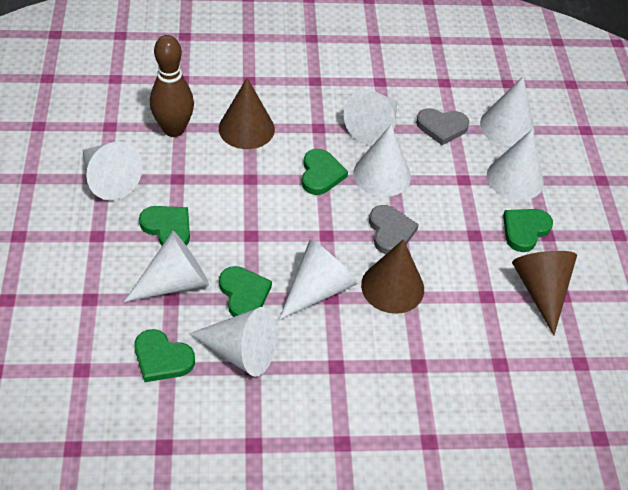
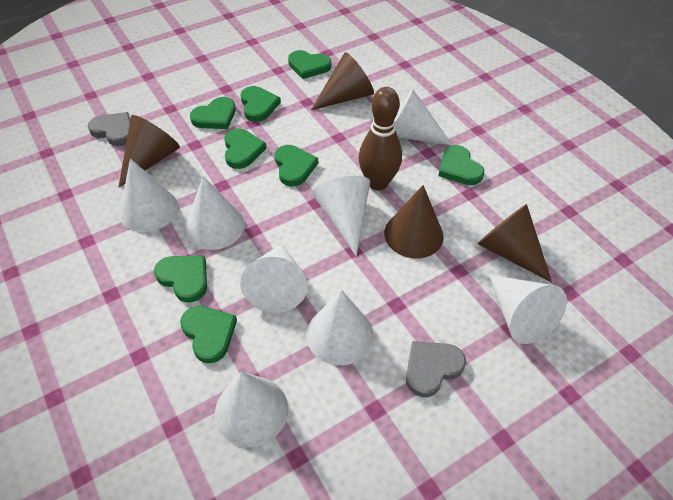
brown cone: 3 -> 4
green heart: 5 -> 8

